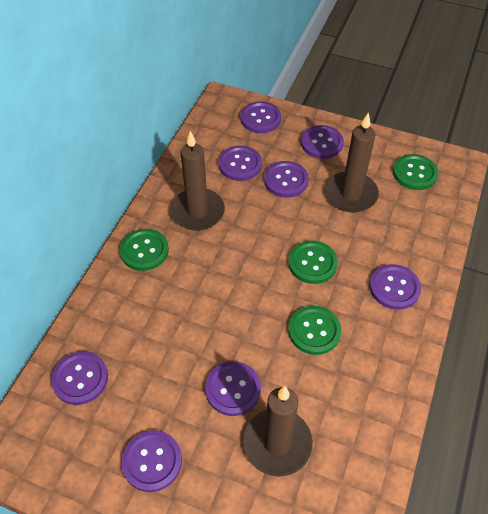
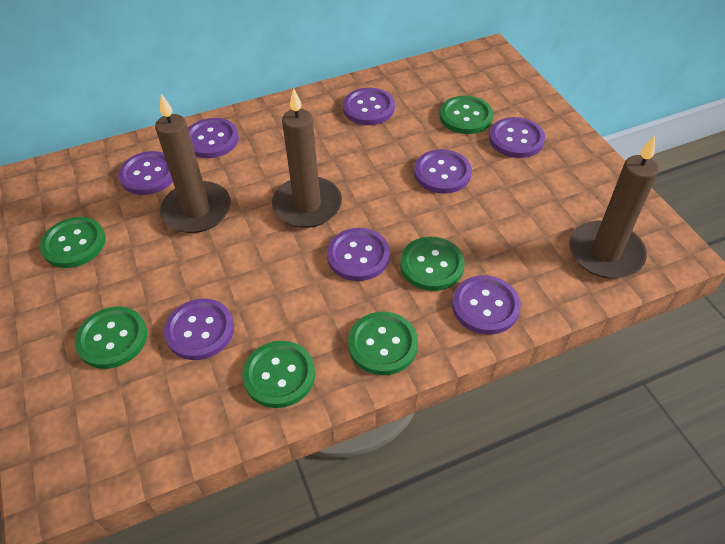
green button: 4 -> 6

